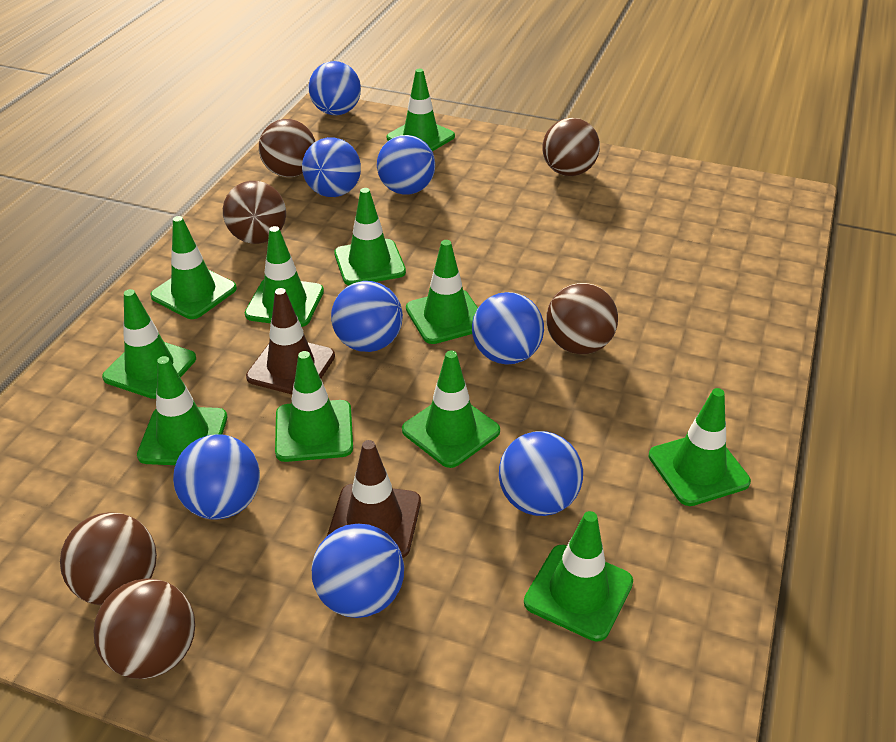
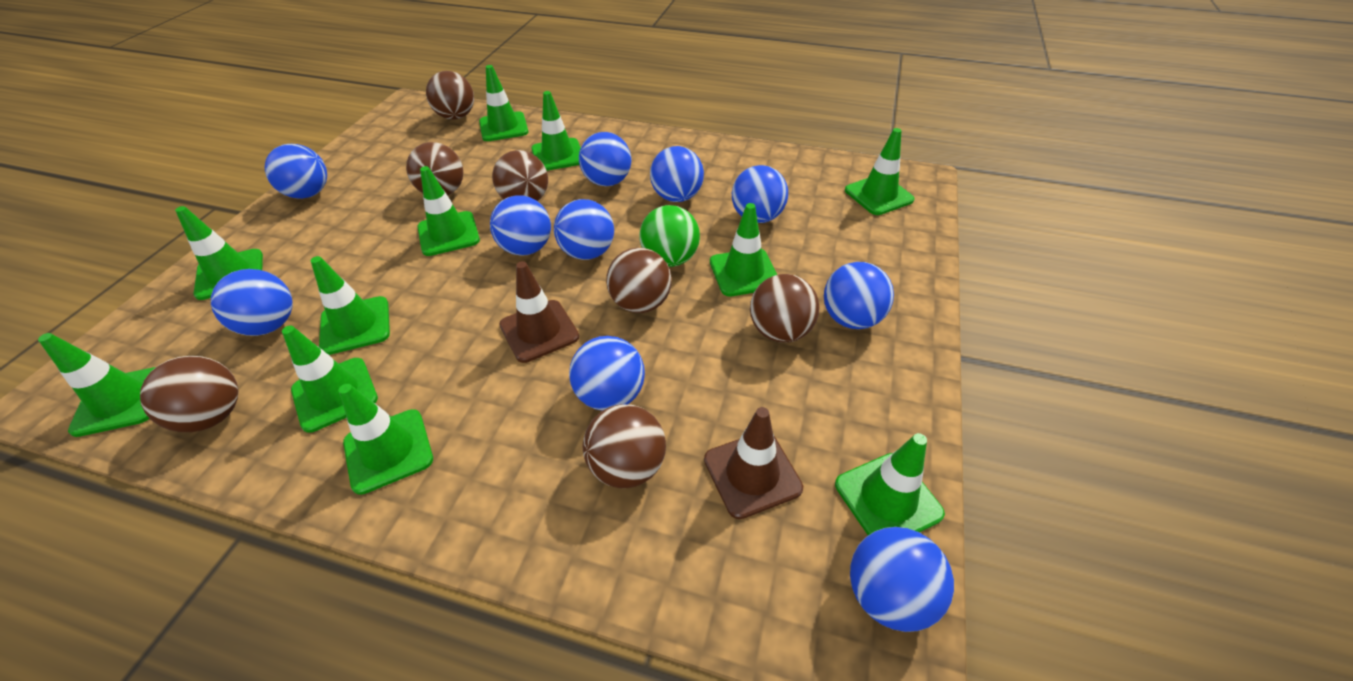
blue ball: 8 -> 10
brown ball: 6 -> 7
green ball: 0 -> 1

